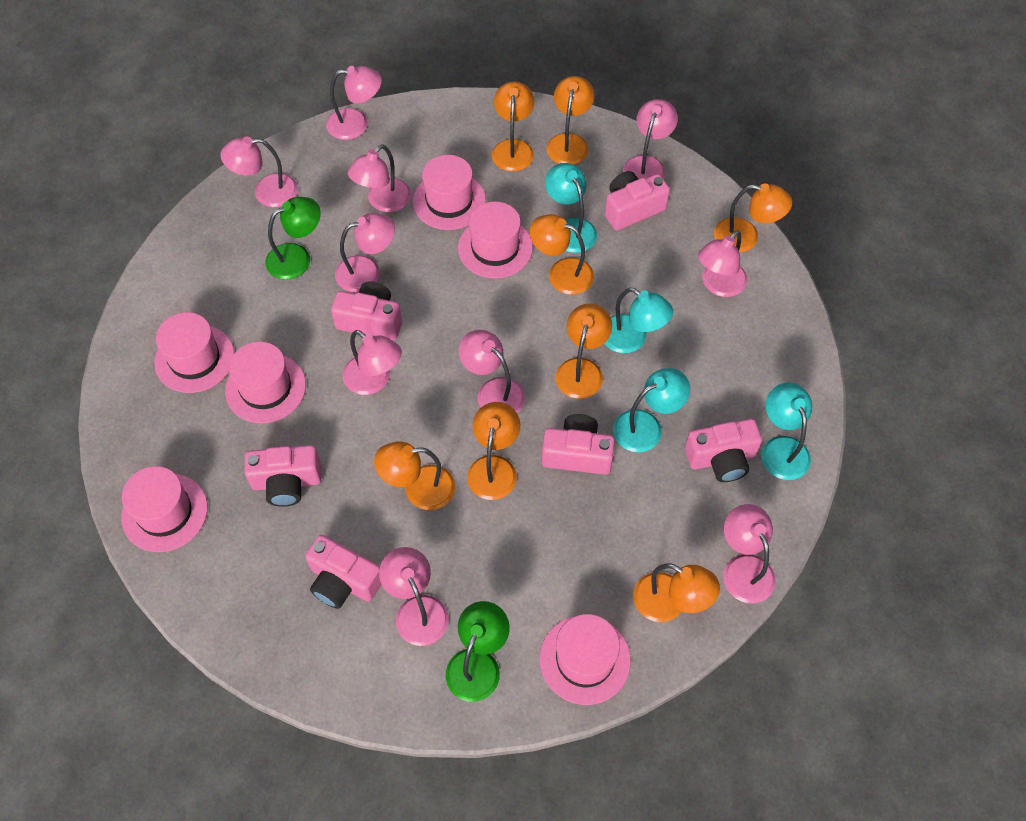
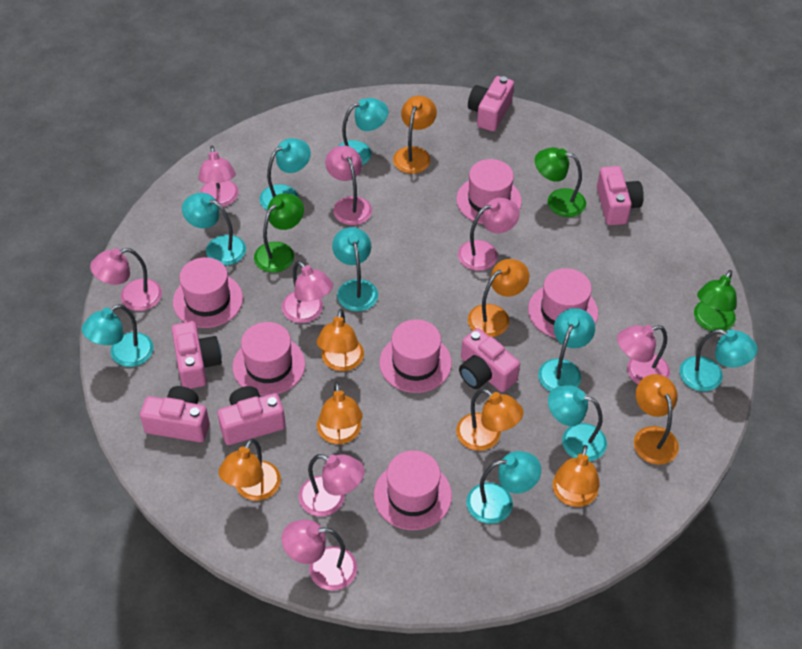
green lamp: 2 -> 3
pink lamp: 10 -> 8
turquoise lamp: 4 -> 9

